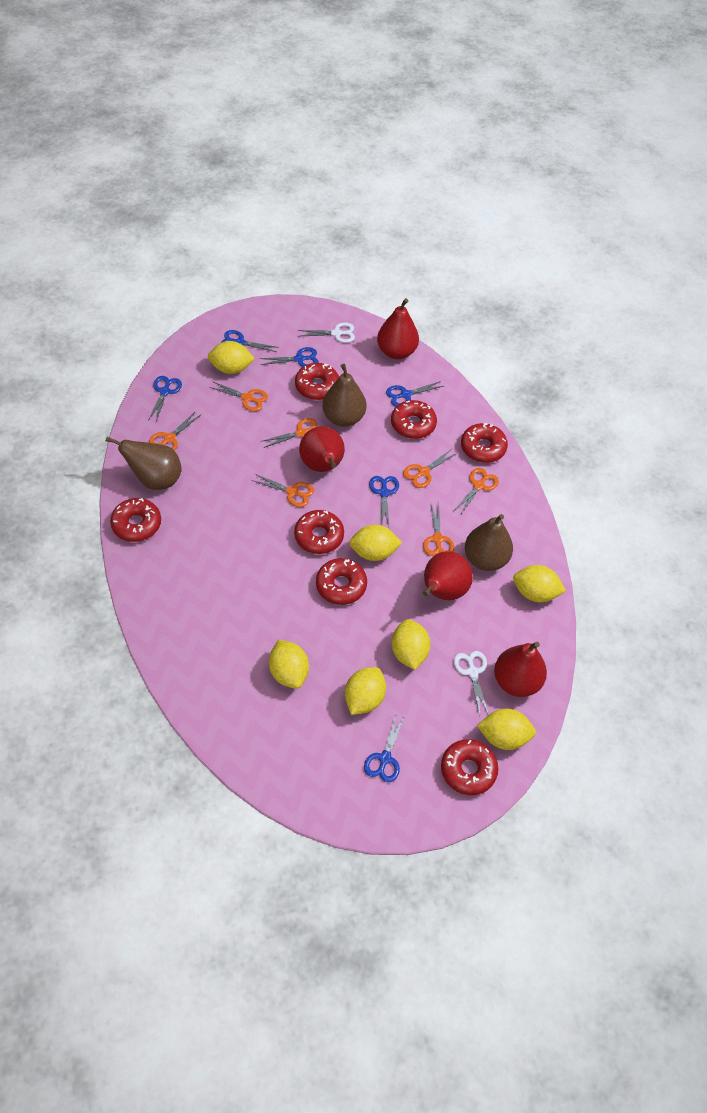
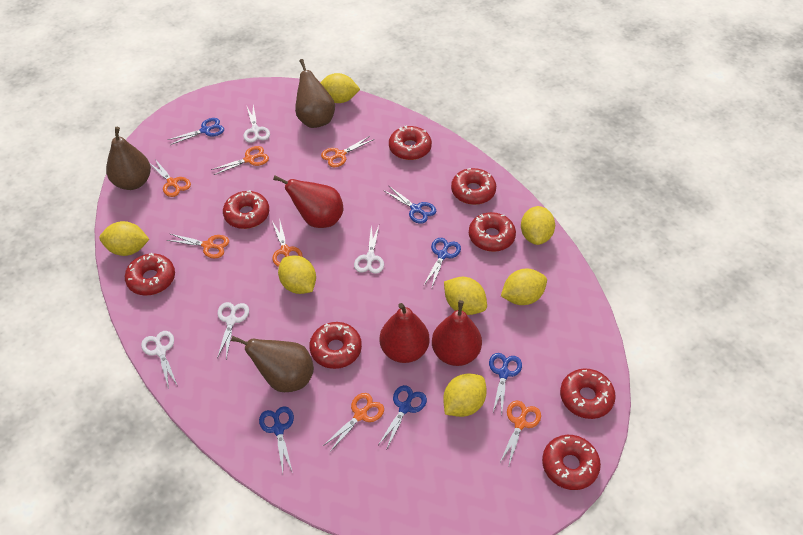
red donut: 7 -> 8
red pear: 4 -> 3
white scissors: 2 -> 4

